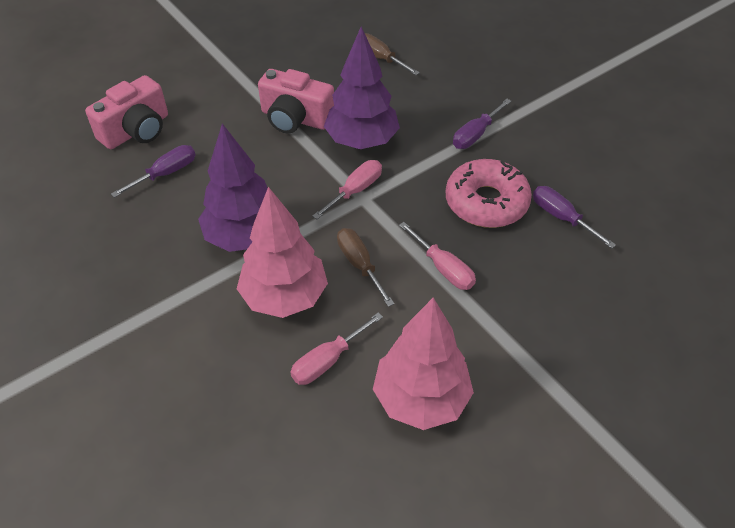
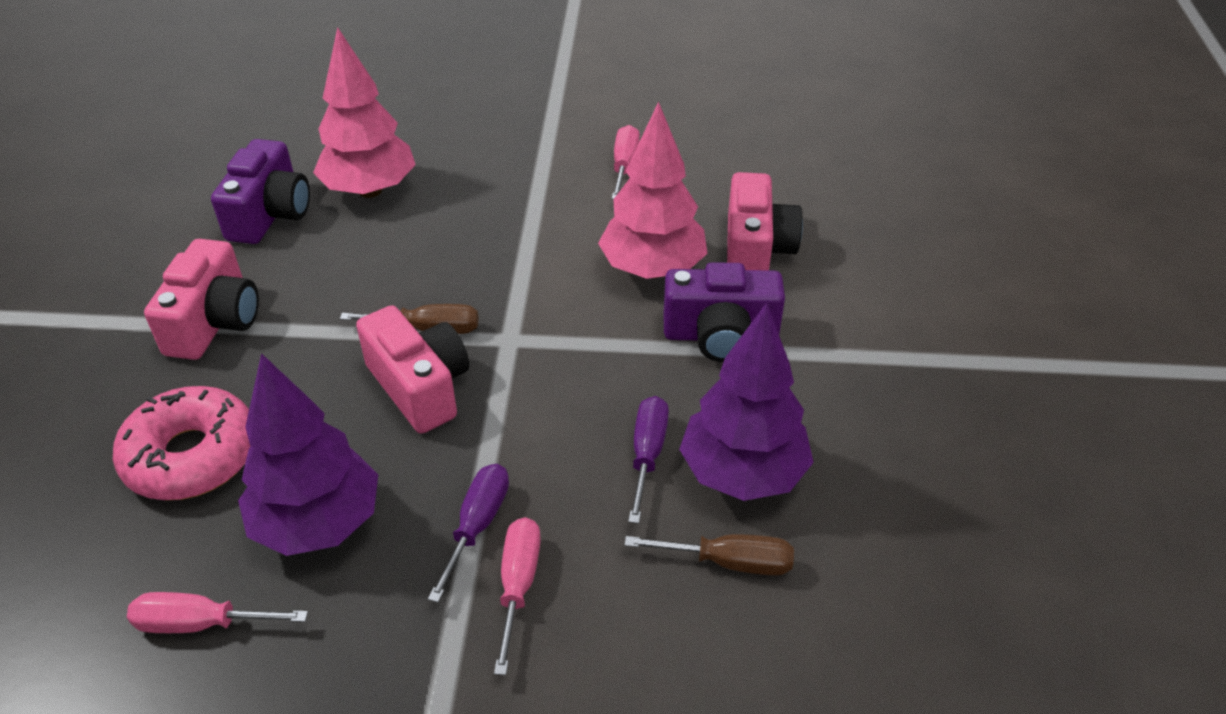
pink camera: 2 -> 3
purple camera: 0 -> 2
purple screwdriver: 3 -> 2

